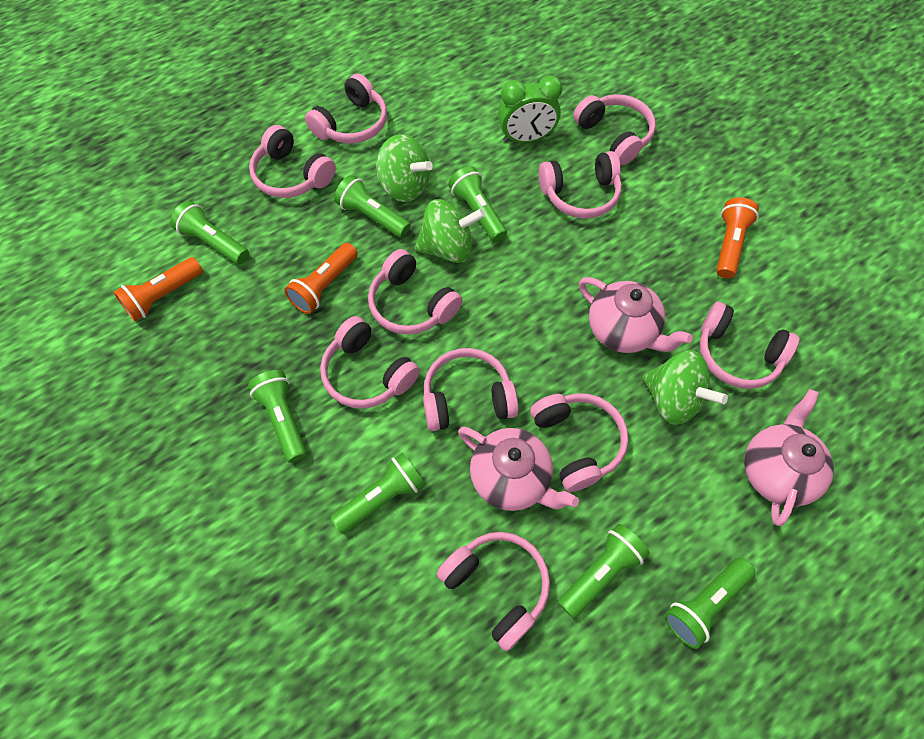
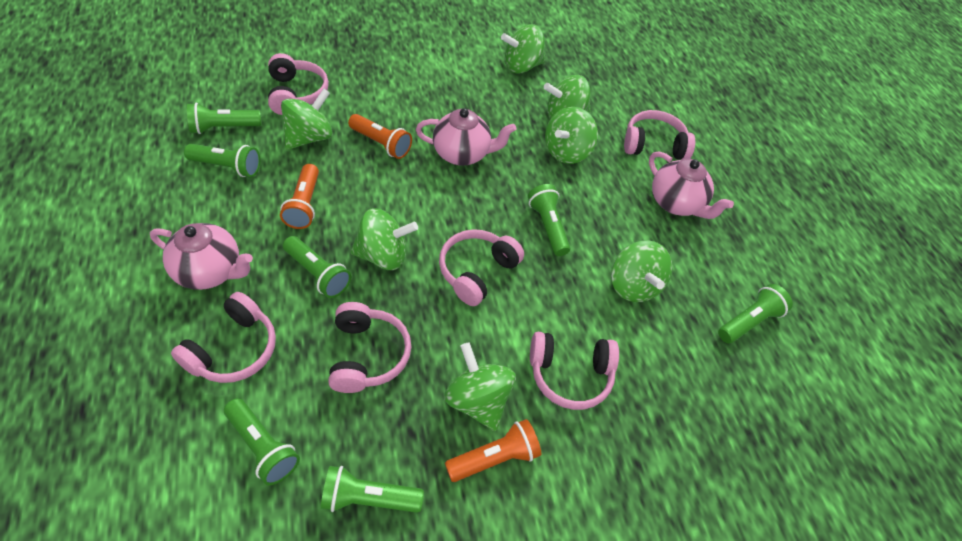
green clock: 1 -> 0
green spinning top: 3 -> 7
pink headphones: 10 -> 6

